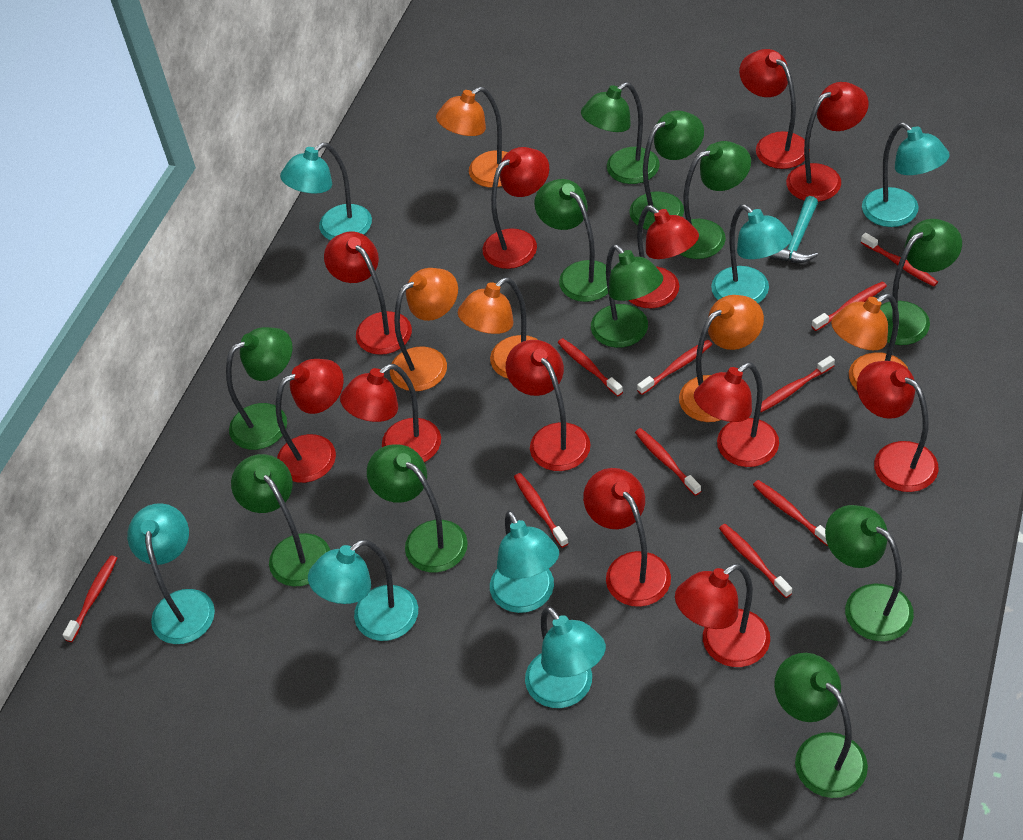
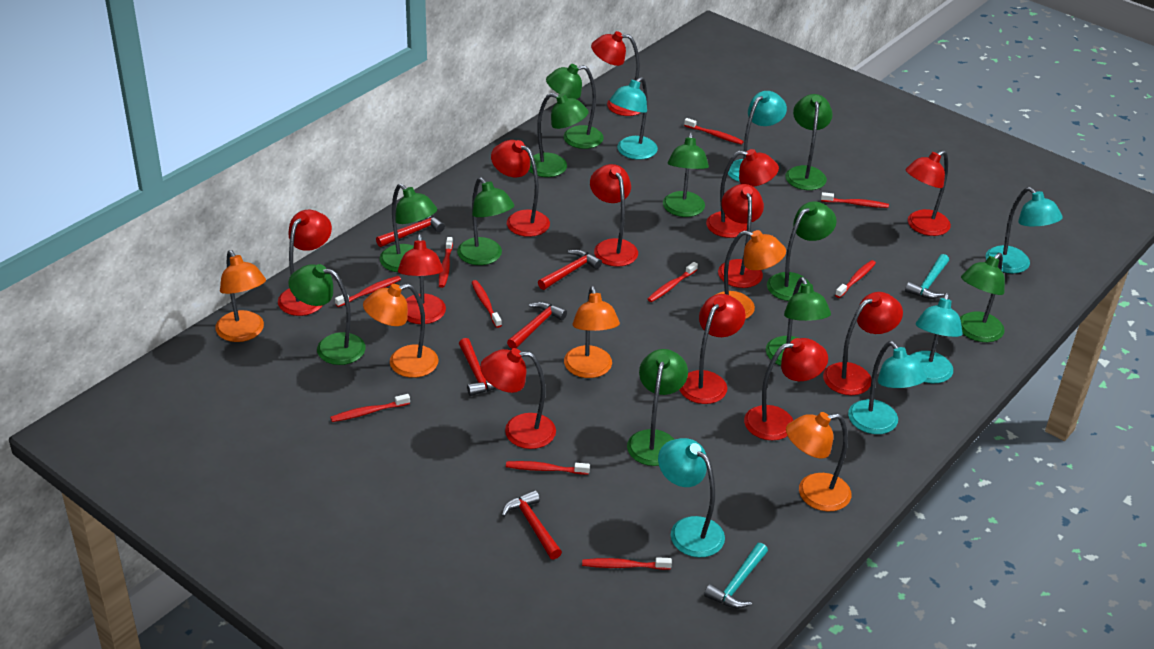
red hammer: 0 -> 5
turquoise hammer: 1 -> 2
turquoise lamp: 7 -> 6

